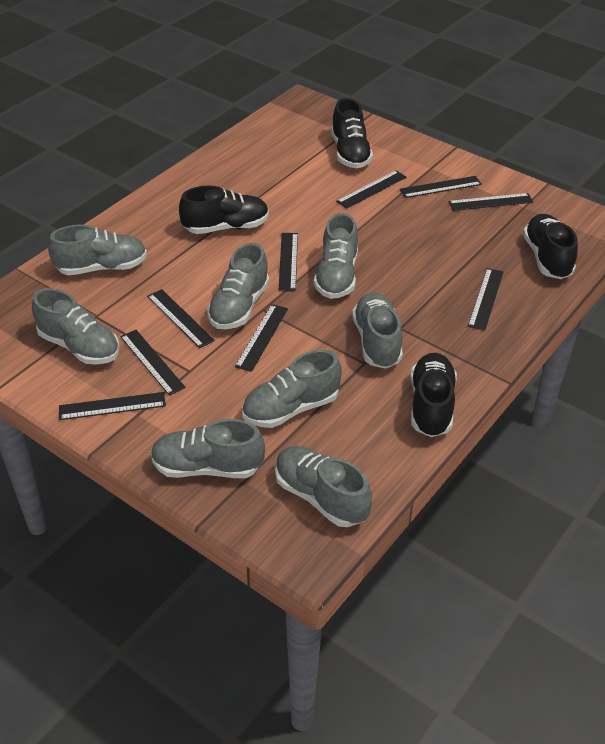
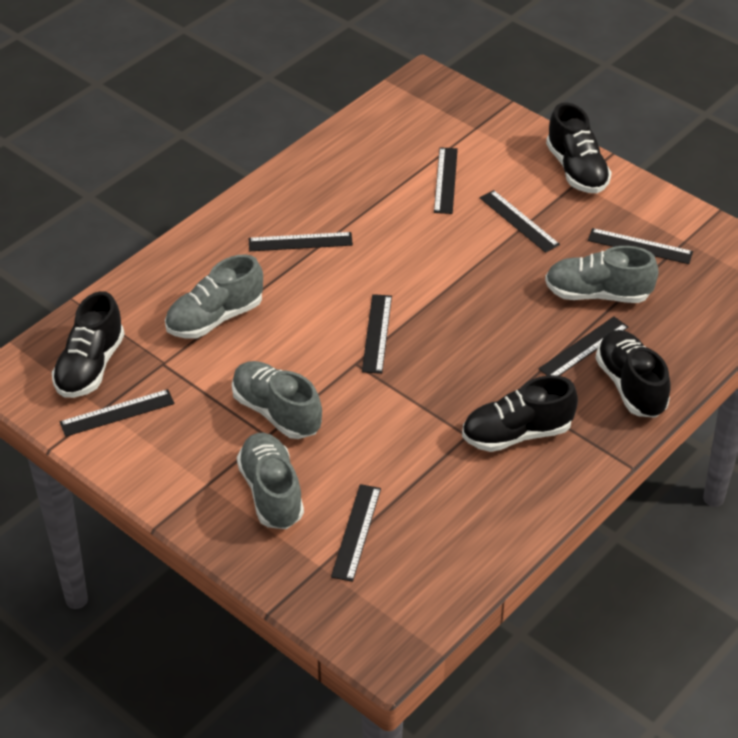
black ruler: 9 -> 8
grey shoe: 8 -> 4

